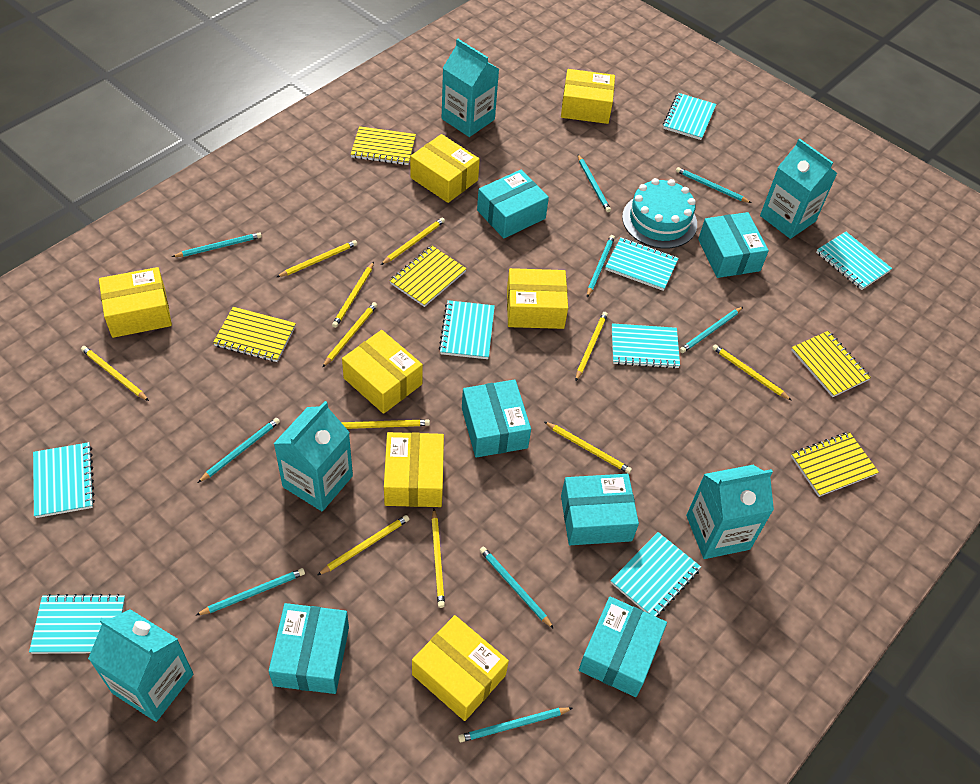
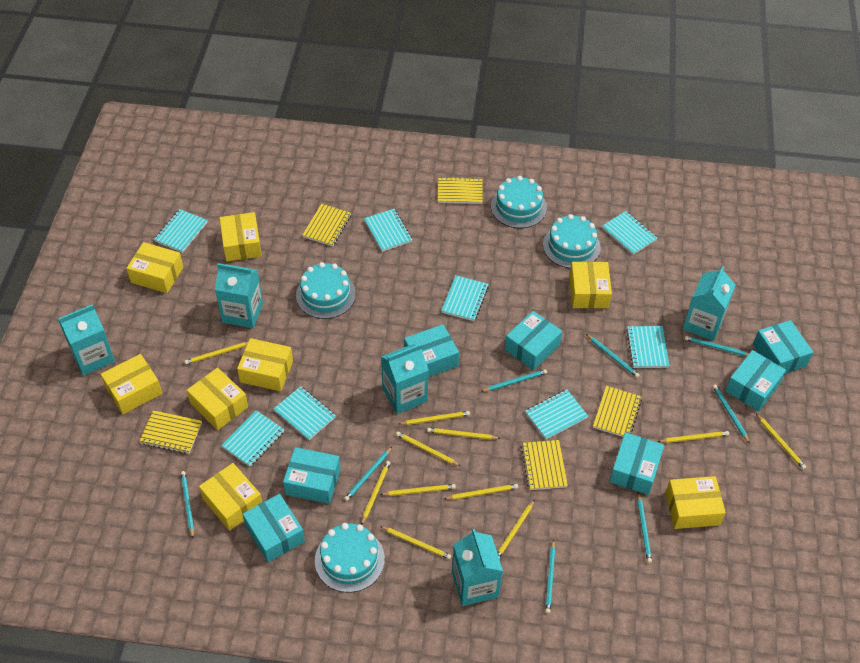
turquoise box: 6 -> 7
turquoise cake: 1 -> 4
turquoise pencil: 9 -> 8
yellow box: 7 -> 8

